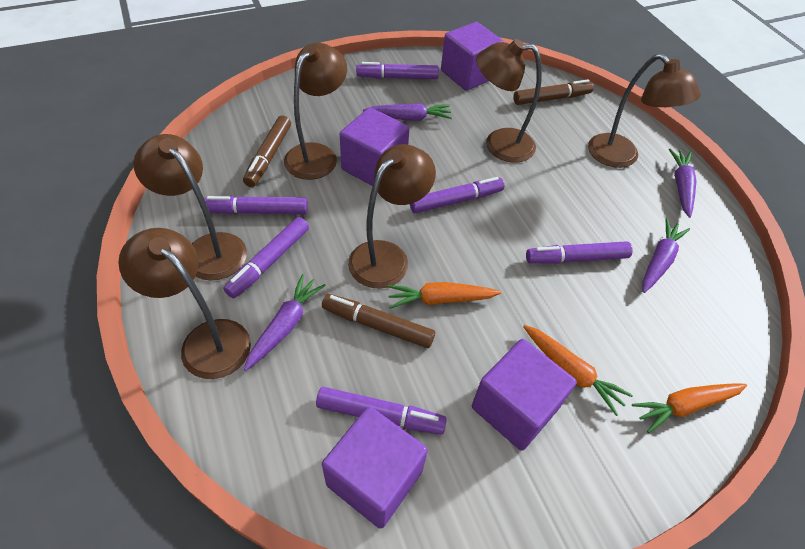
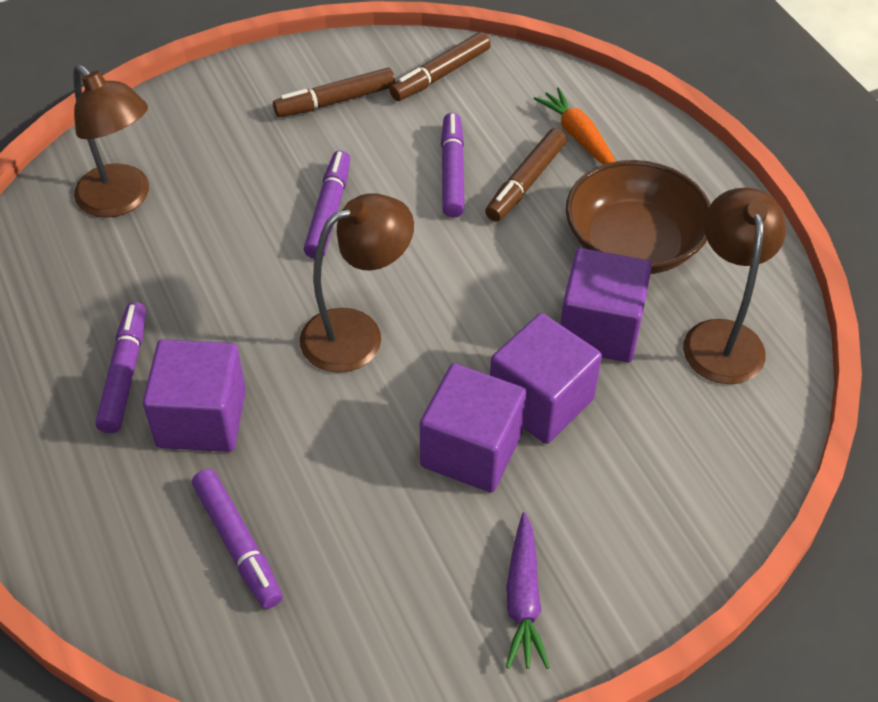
brown bowl: 0 -> 1
brown lamp: 6 -> 3
orange carrot: 3 -> 1
purple carrot: 4 -> 1
purple marker: 6 -> 4

